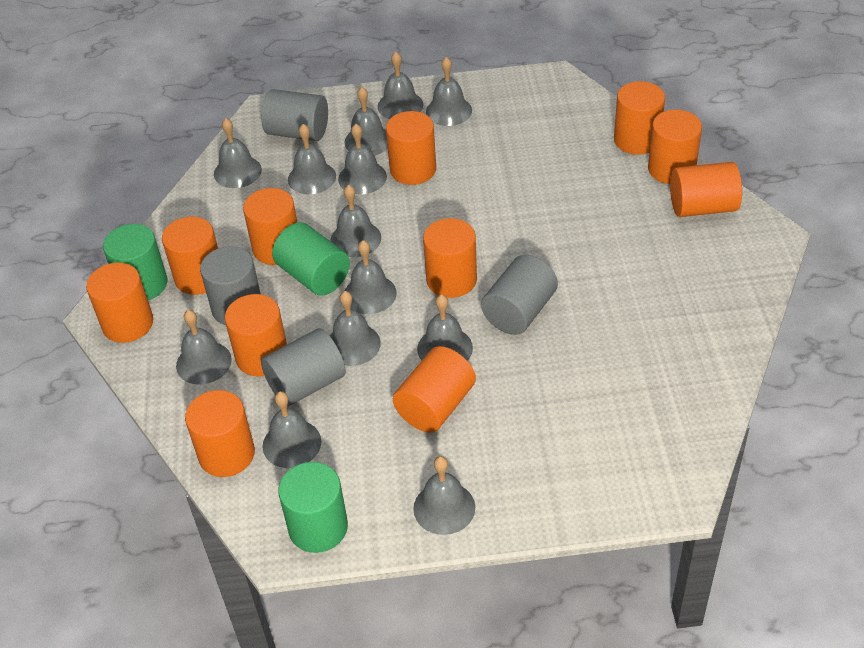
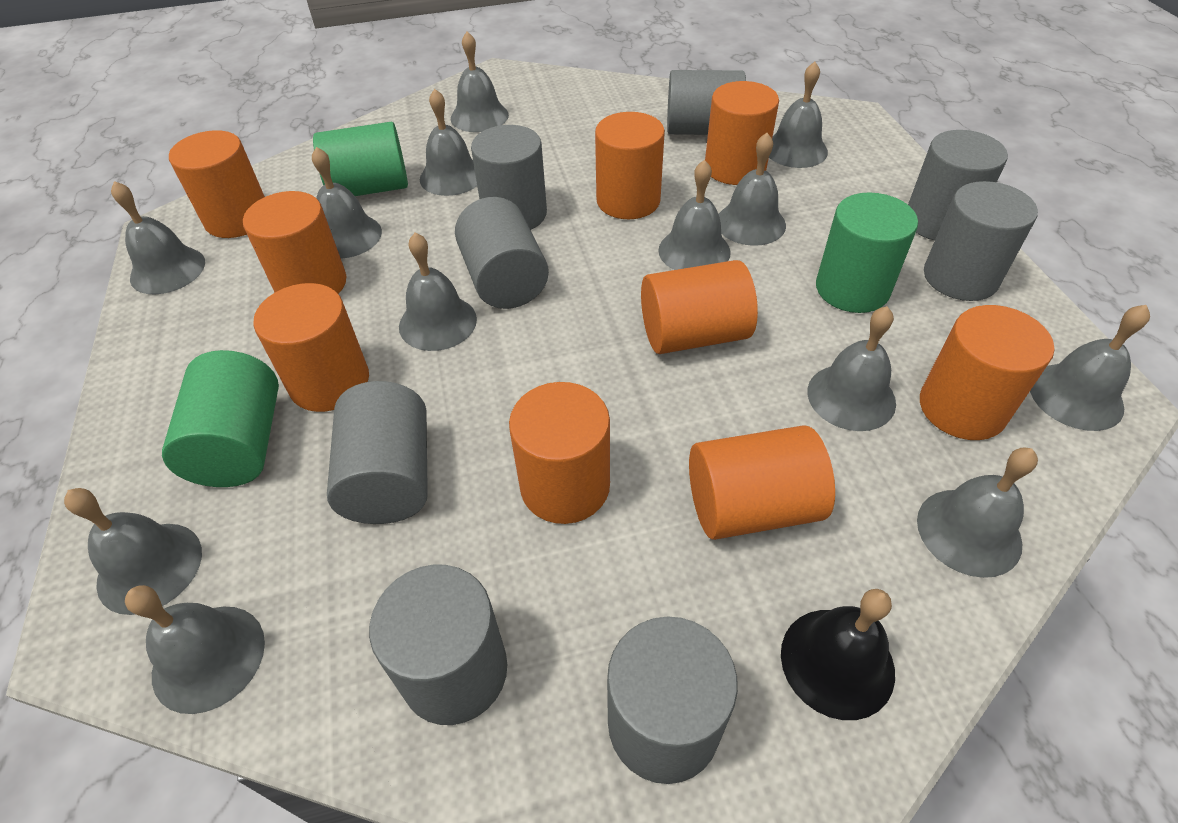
black bell: 0 -> 1
grey cylinder: 4 -> 8
orange cylinder: 11 -> 9

